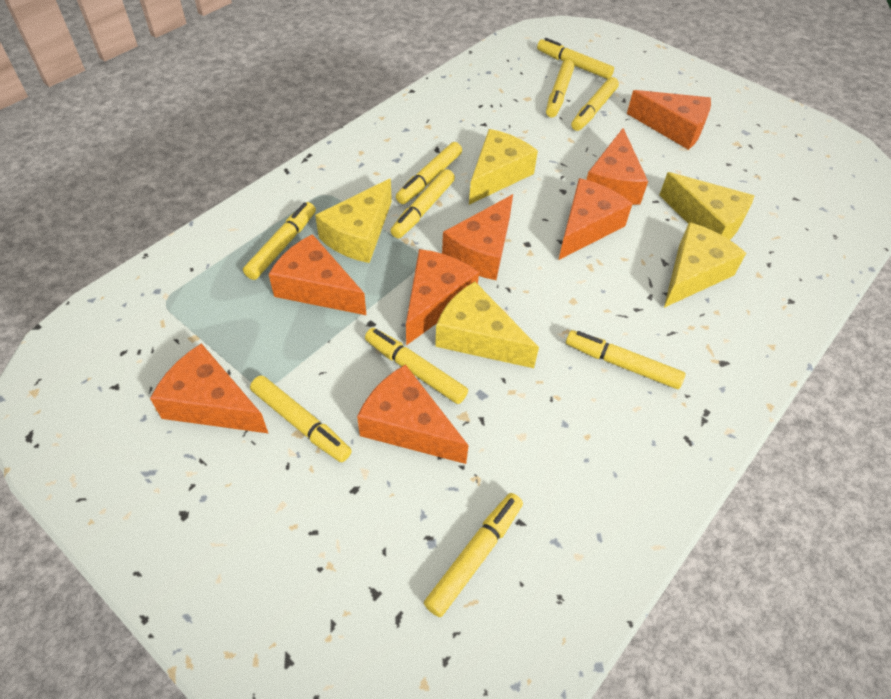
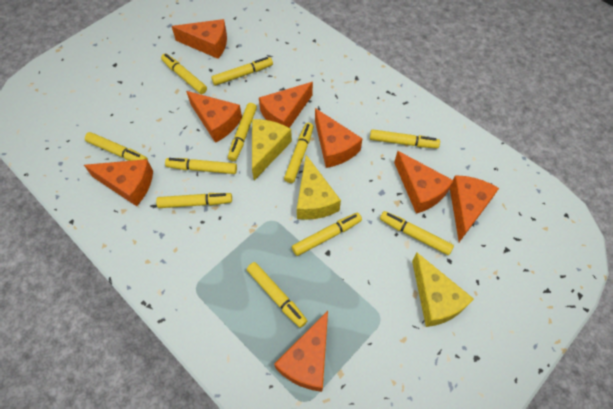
yellow cheese: 5 -> 3
yellow marker: 10 -> 11

